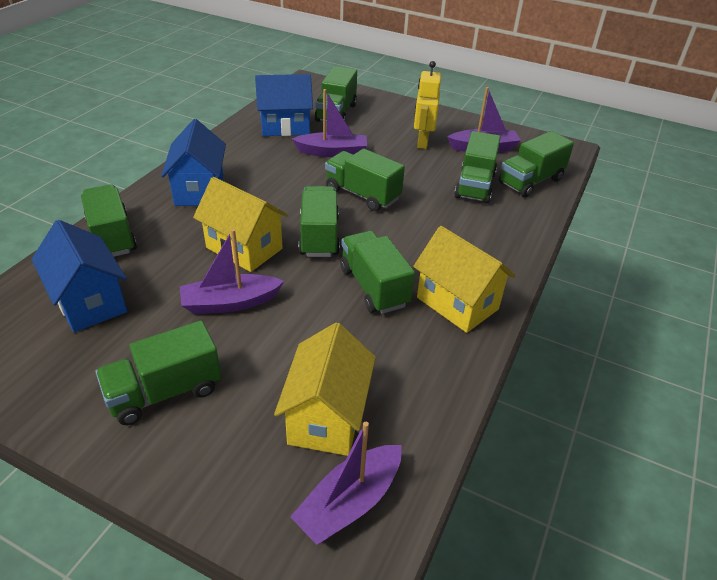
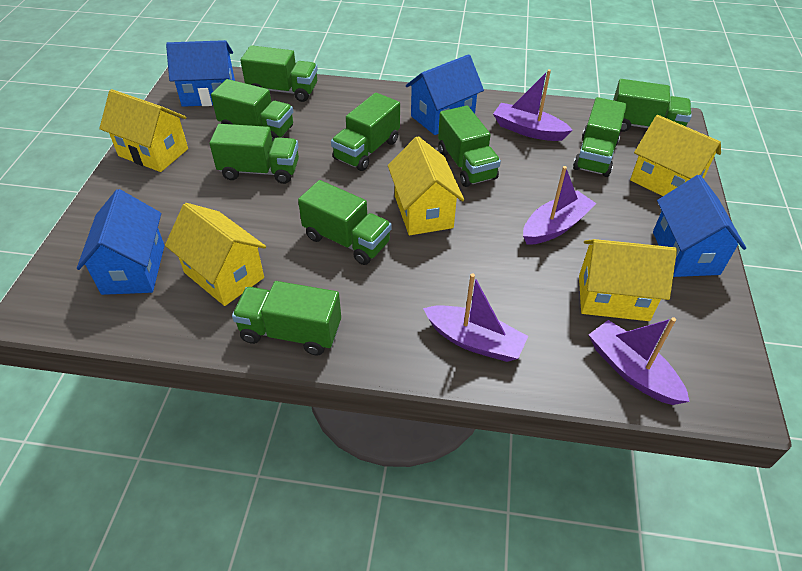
blue house: 3 -> 4
green truck: 8 -> 9
yellow house: 3 -> 5
yellow robot: 1 -> 0

